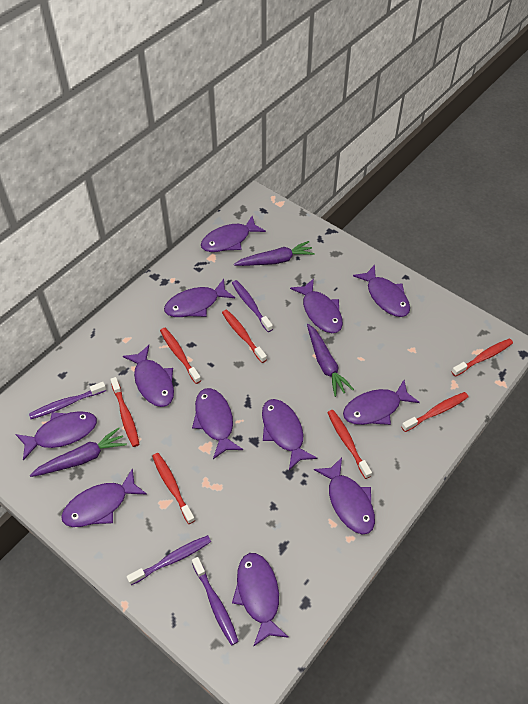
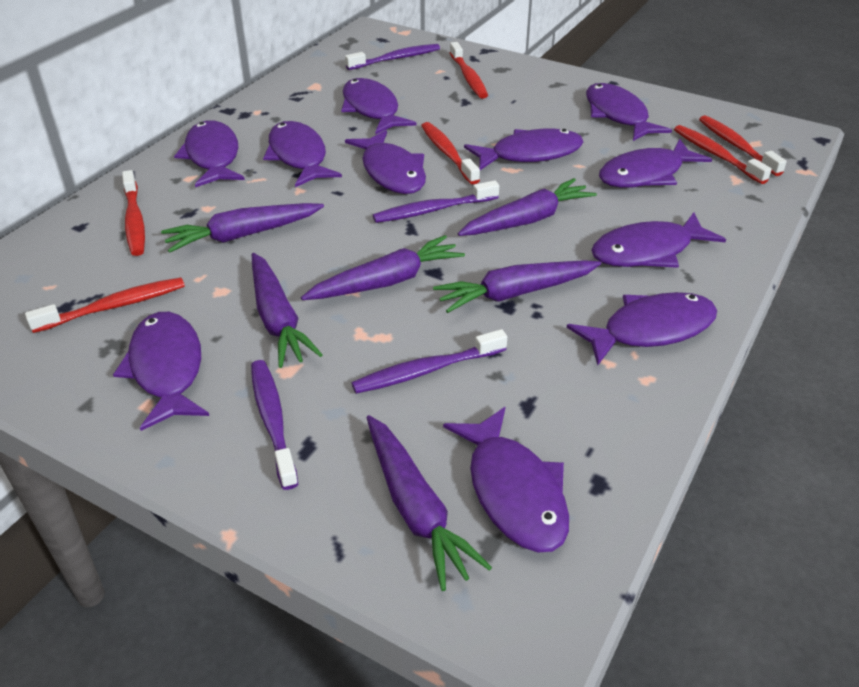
purple carrot: 3 -> 6
purple fish: 12 -> 11
red toothbrush: 7 -> 6

